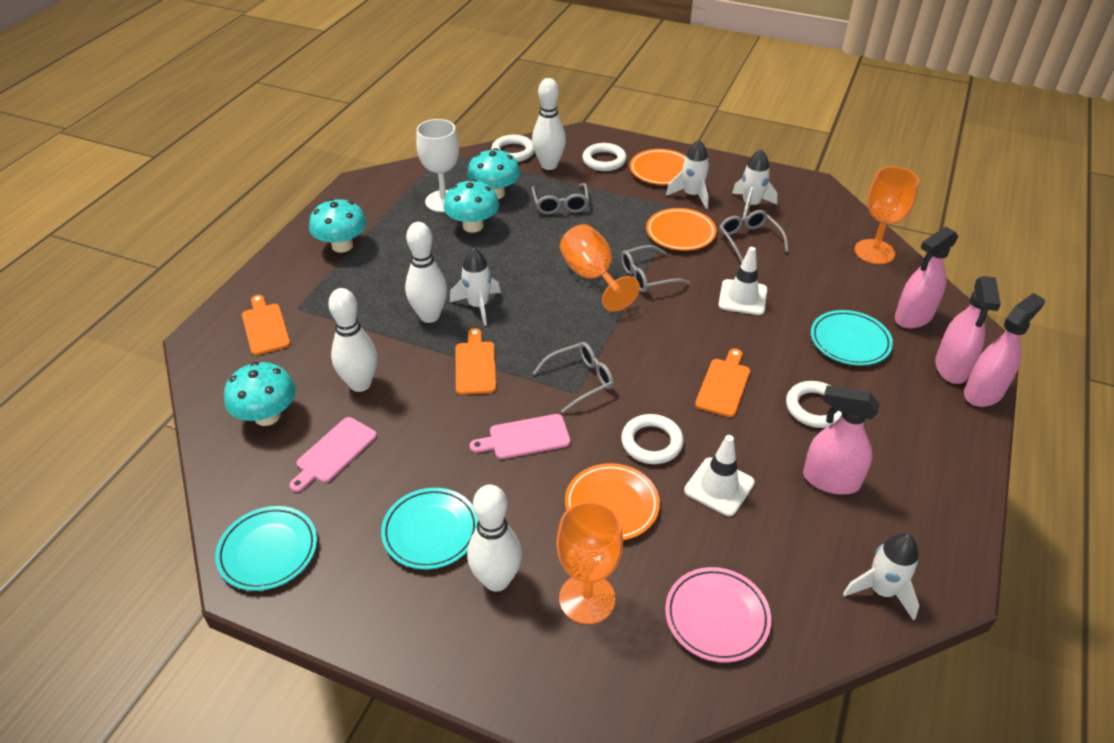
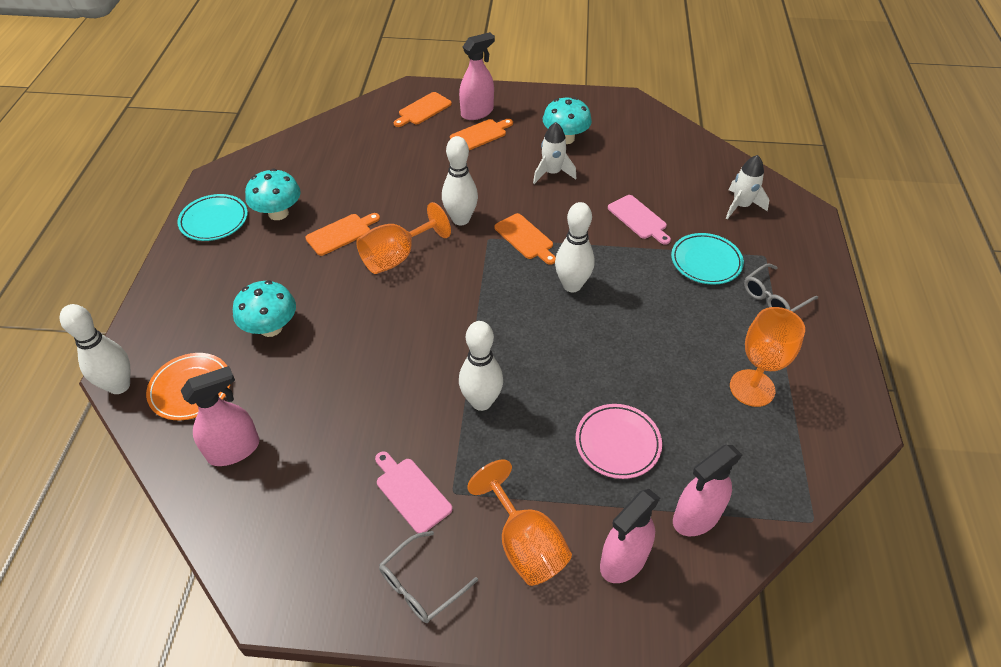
grey glasses: 4 -> 2
orange cutting board: 3 -> 4
orange plate: 3 -> 1
turquoise mushroom: 4 -> 3
turquoise plate: 3 -> 2
white goblet: 1 -> 0
white ring: 4 -> 0
white rocket: 4 -> 2
white traffic cone: 2 -> 0

